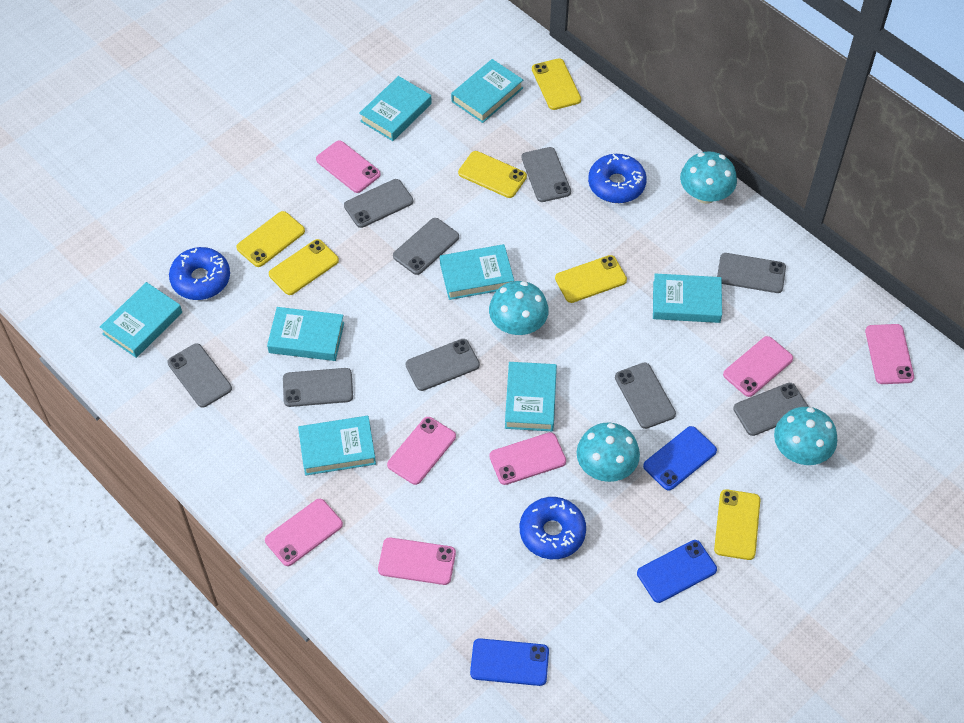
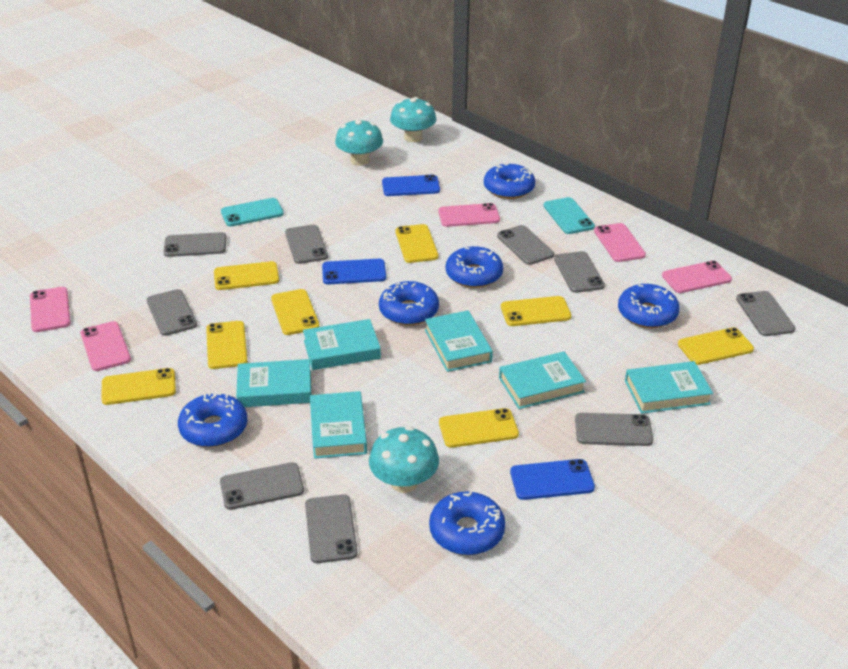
blue donut: 3 -> 6
pink phone: 7 -> 5
turquoise book: 8 -> 6
turquoise mushroom: 4 -> 3
turquoise phone: 0 -> 2
yellow phone: 6 -> 8

